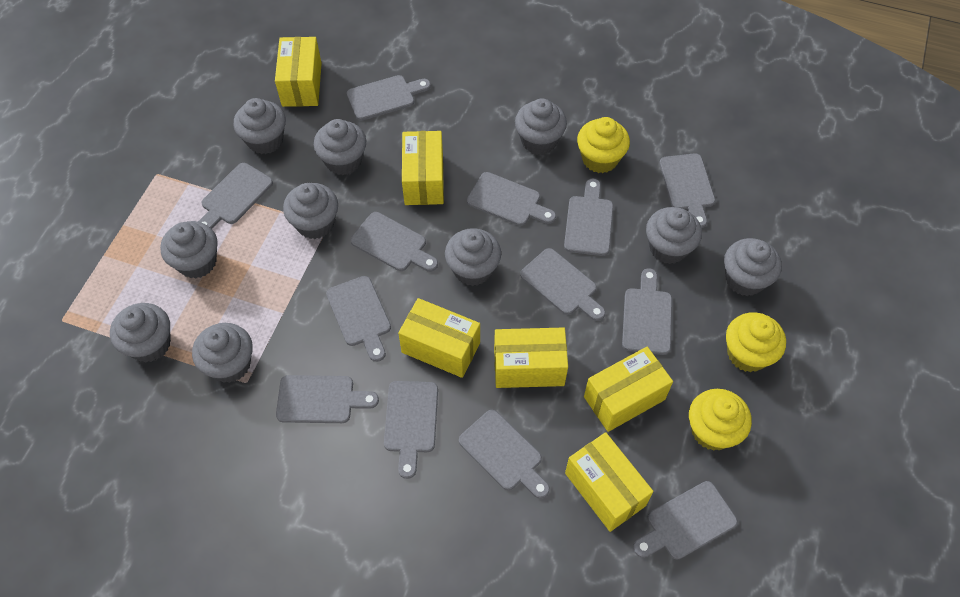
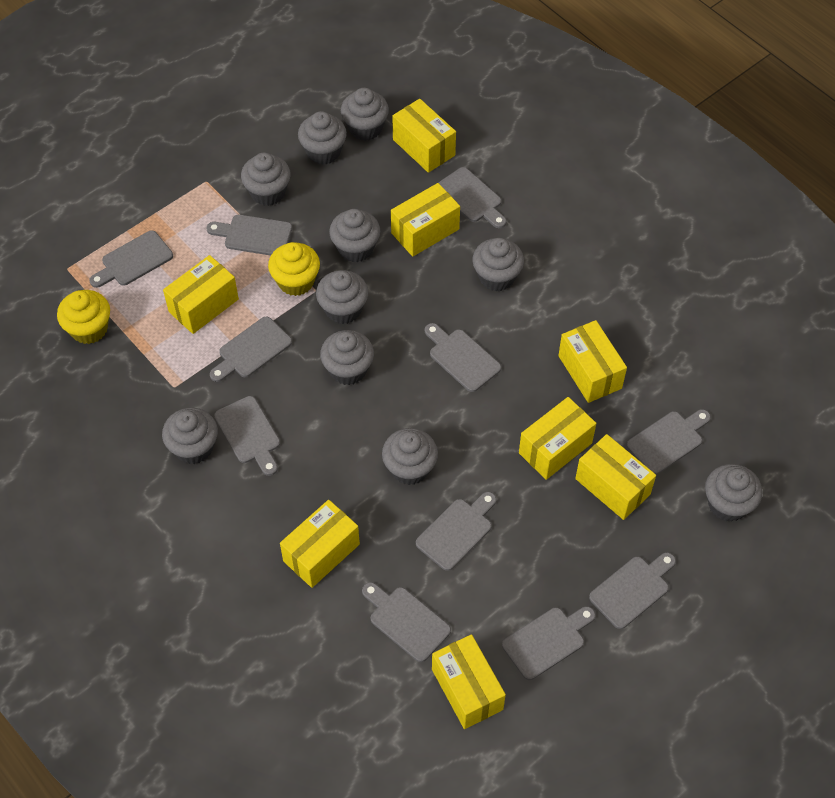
grey cutting board: 13 -> 11
yellow box: 6 -> 8
yellow cupcake: 3 -> 2

